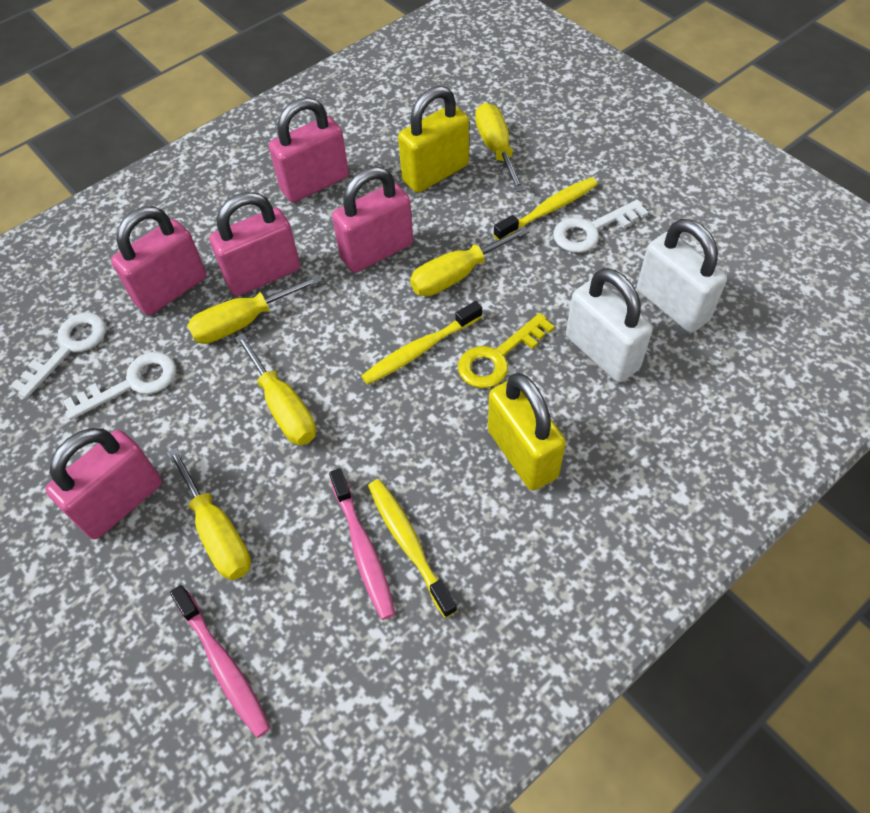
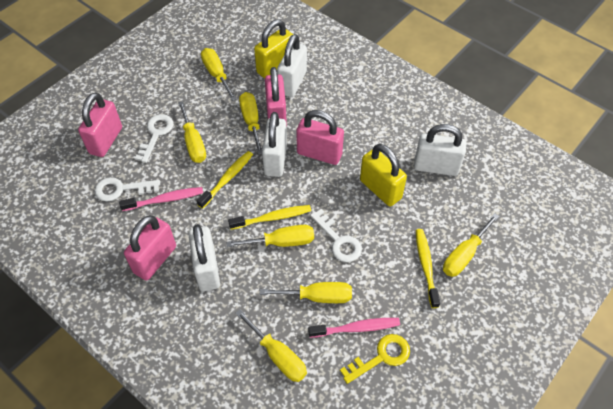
pink padlock: 5 -> 4
white padlock: 2 -> 4
yellow screwdriver: 5 -> 7

